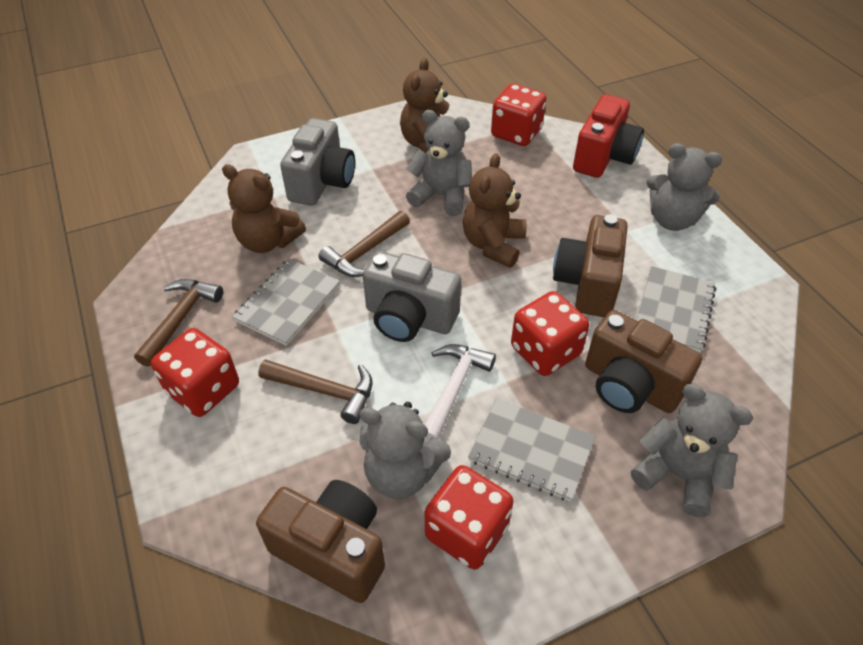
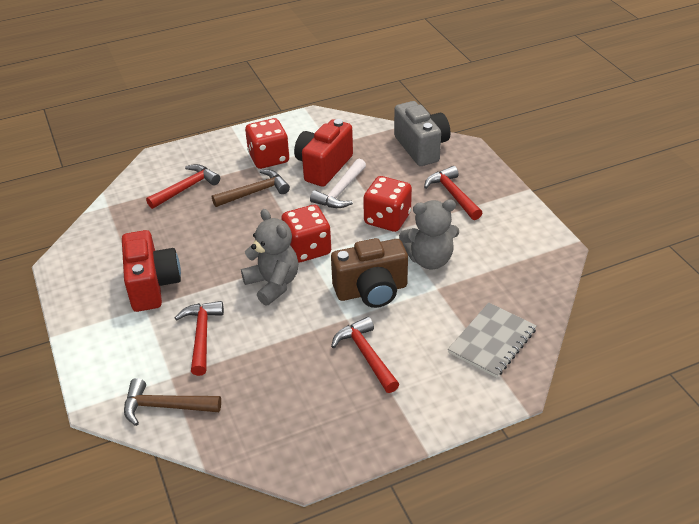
brown camera: 3 -> 1
brown hammer: 3 -> 2
brown teddy bear: 3 -> 0
grey camera: 2 -> 1
grey notebook: 3 -> 1
grey teddy bear: 4 -> 2
red camera: 1 -> 2
red dice: 4 -> 3
red hammer: 0 -> 4

